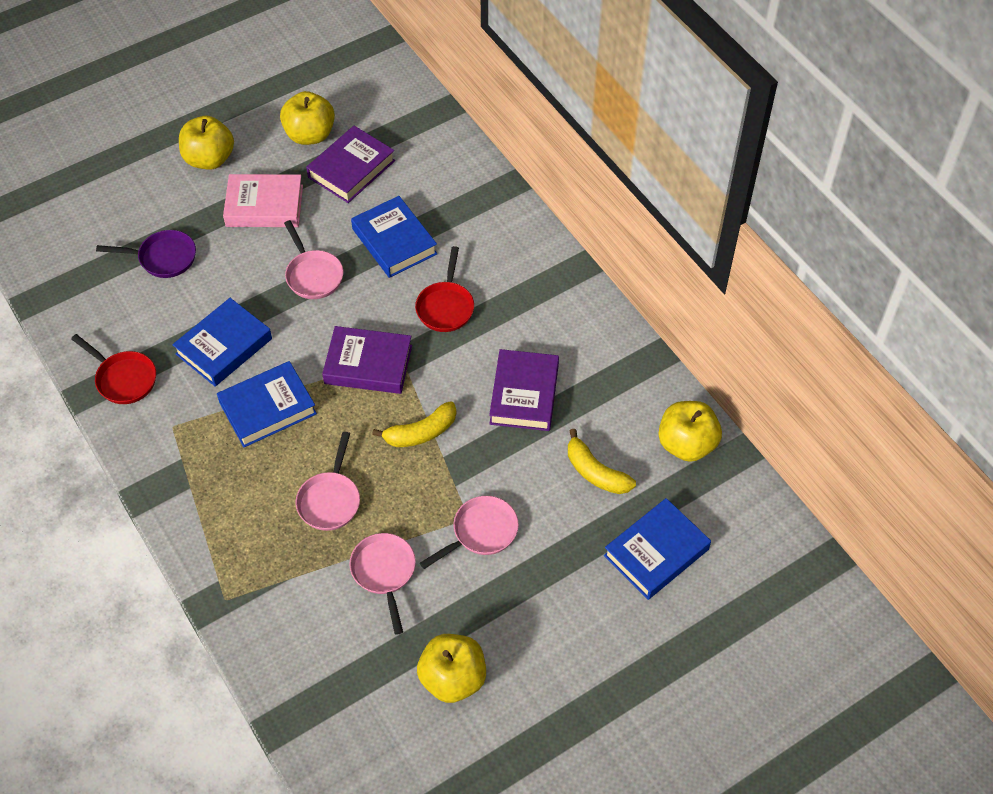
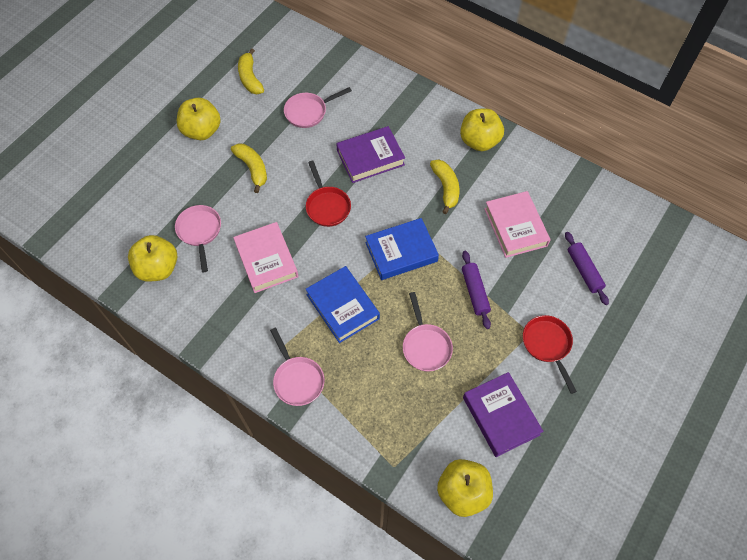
blue book: 4 -> 2
pink book: 1 -> 2
purple book: 3 -> 2
purple pan: 1 -> 0
purple rolling pin: 0 -> 2
yellow banana: 2 -> 3

